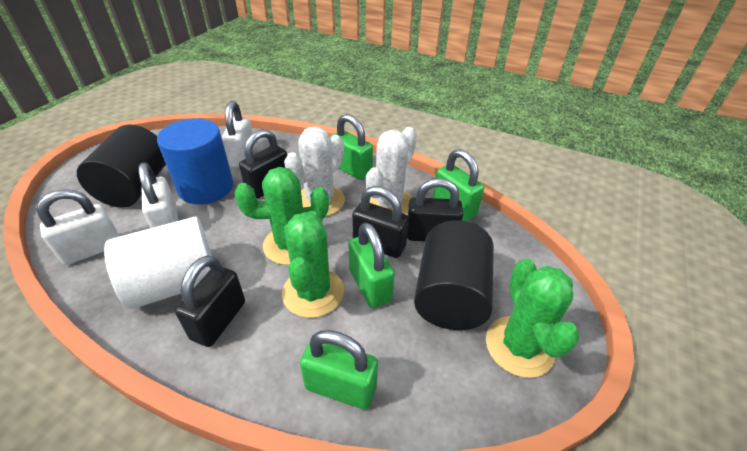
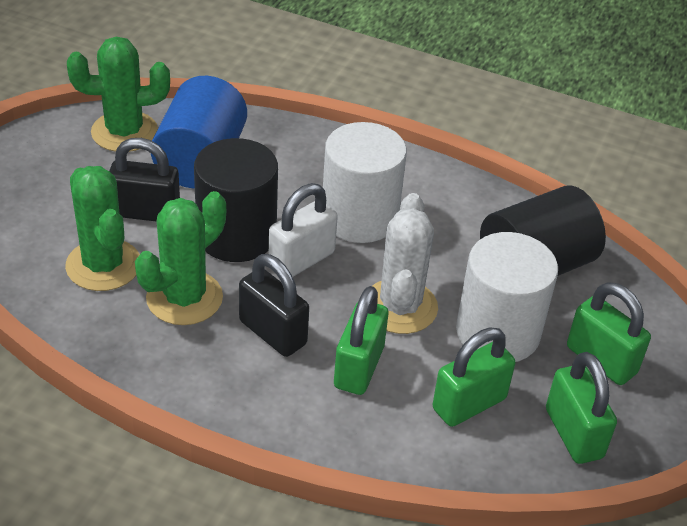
black padlock: 4 -> 2
white cactus: 2 -> 1
white cylinder: 1 -> 2
white padlock: 3 -> 1

